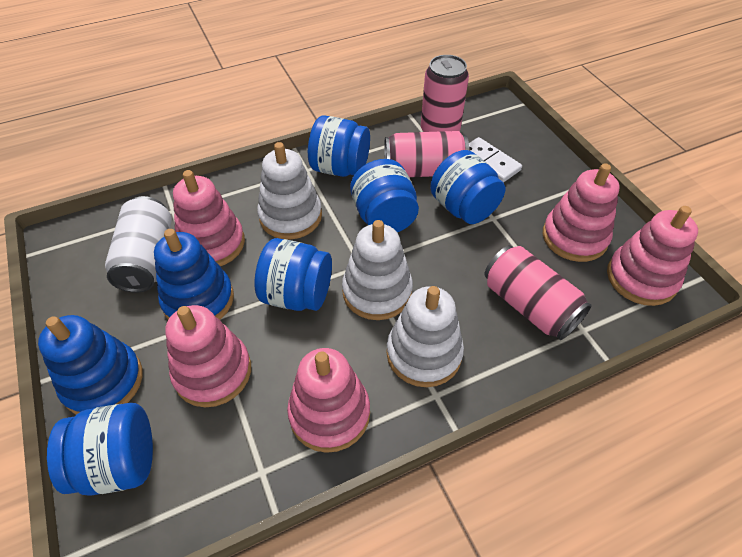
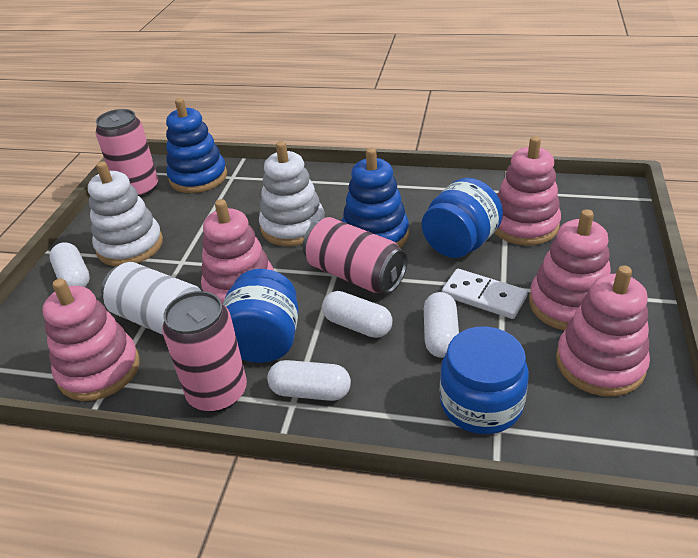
blue jar: 5 -> 3
white capsule: 0 -> 4
white stacking toy: 3 -> 2

